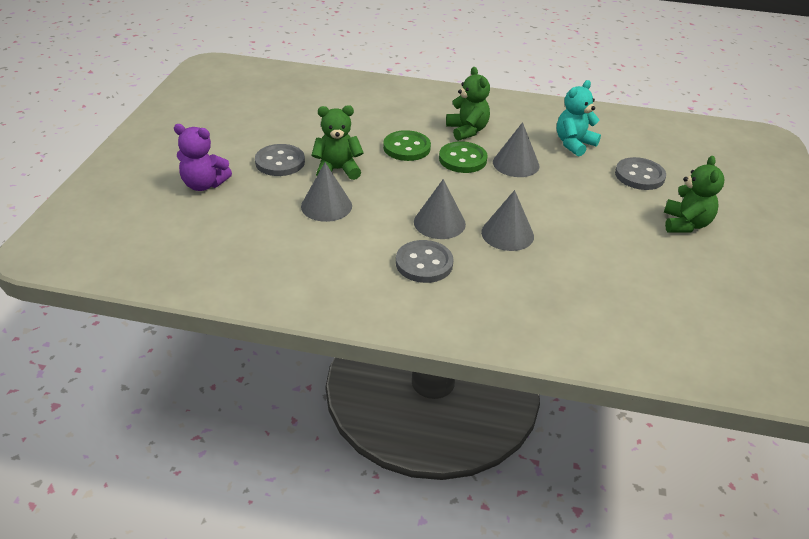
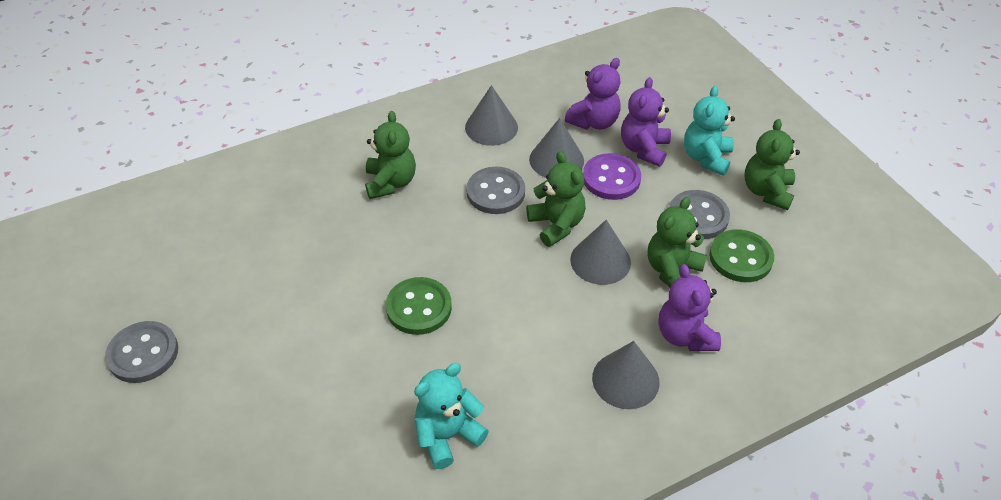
green teddy bear: 3 -> 4
purple button: 0 -> 1
purple teddy bear: 1 -> 3
turquoise teddy bear: 1 -> 2

